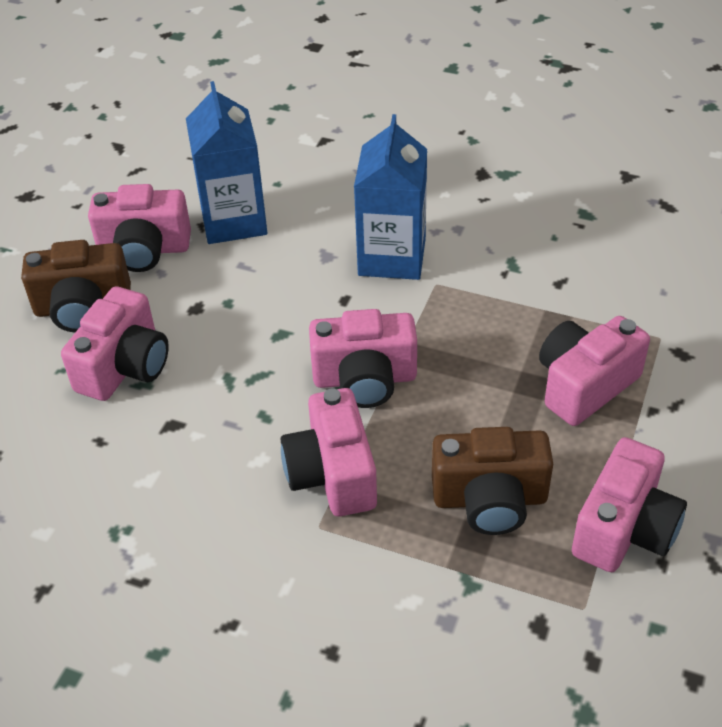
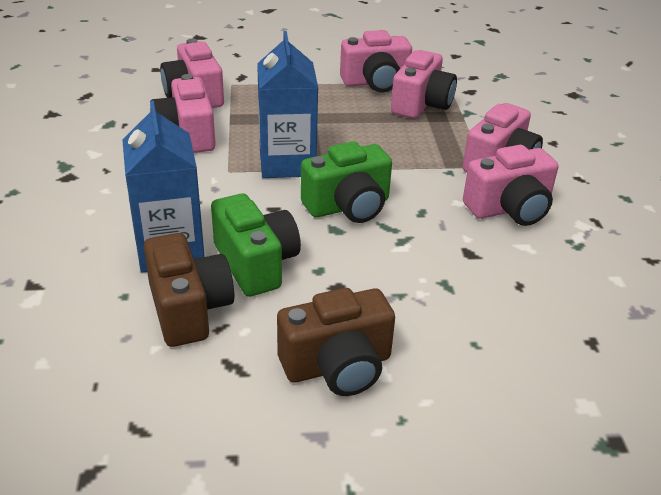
green camera: 0 -> 2

